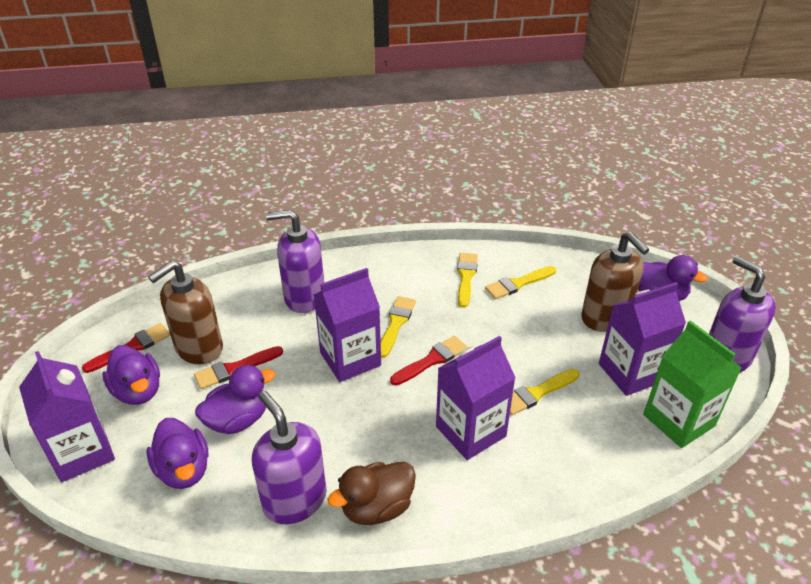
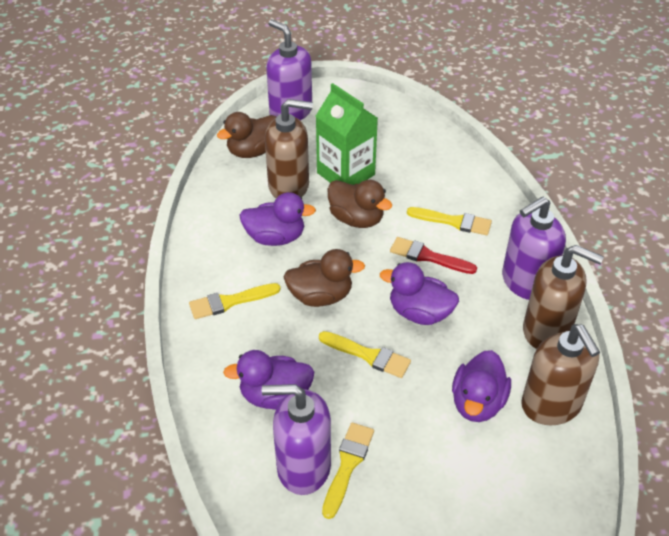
brown duck: 1 -> 3
brown soap dispenser: 2 -> 3
purple carton: 4 -> 0
red brush: 3 -> 1

